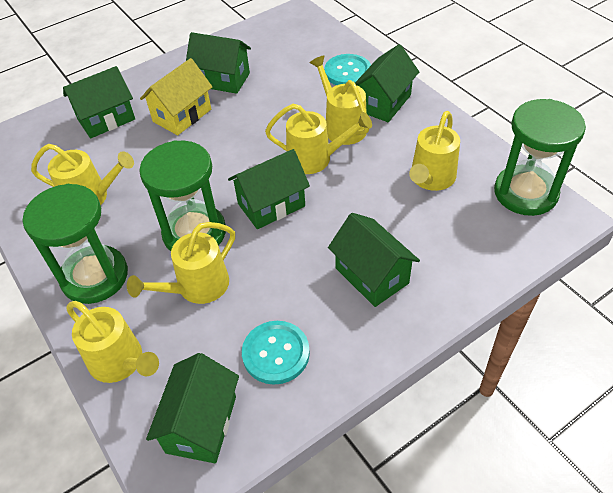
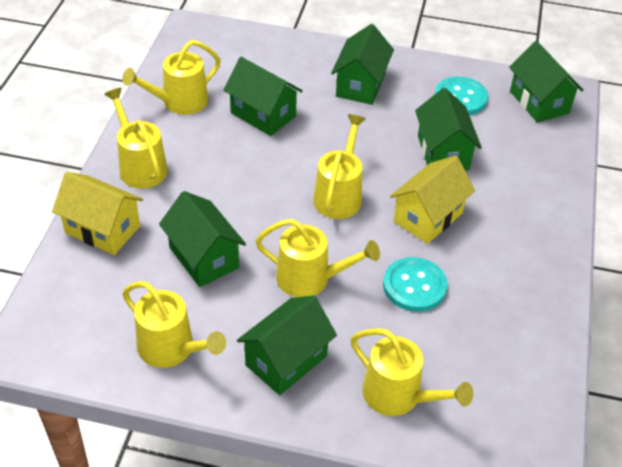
green hourglass: 3 -> 0
yellow house: 1 -> 2

